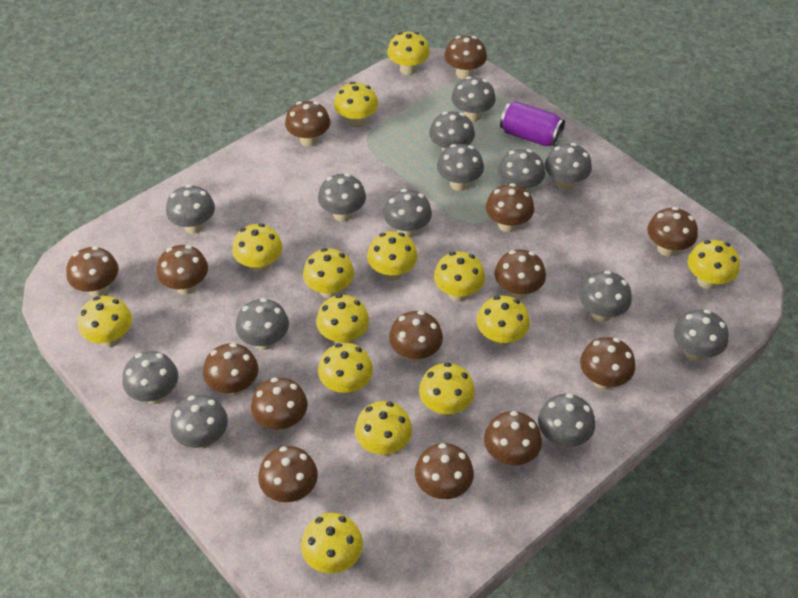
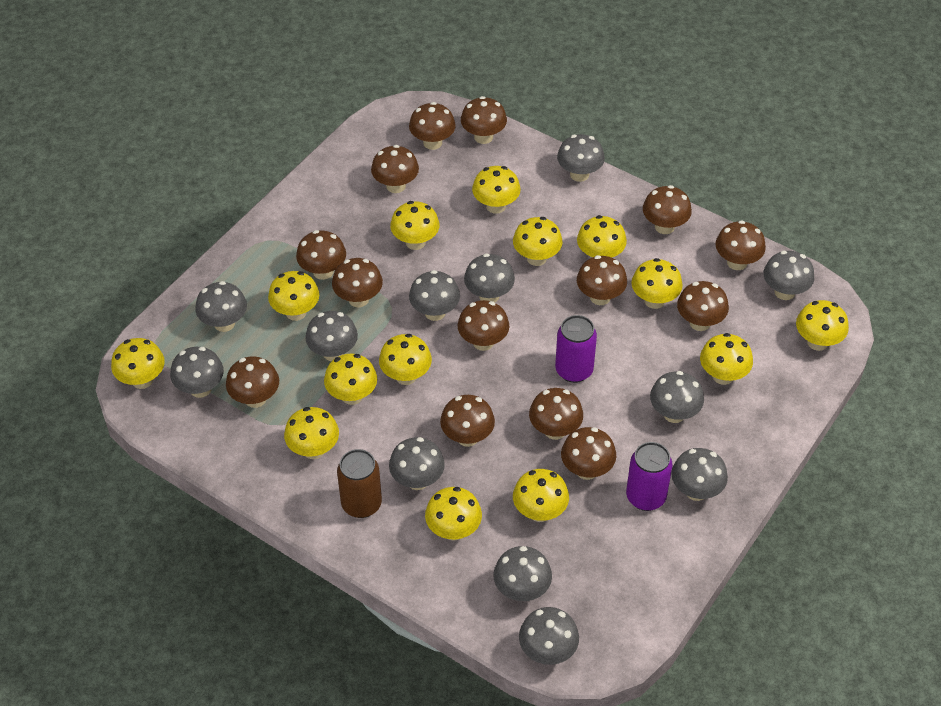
brown can: 0 -> 1
grey mushroom: 14 -> 12
purple can: 1 -> 2

